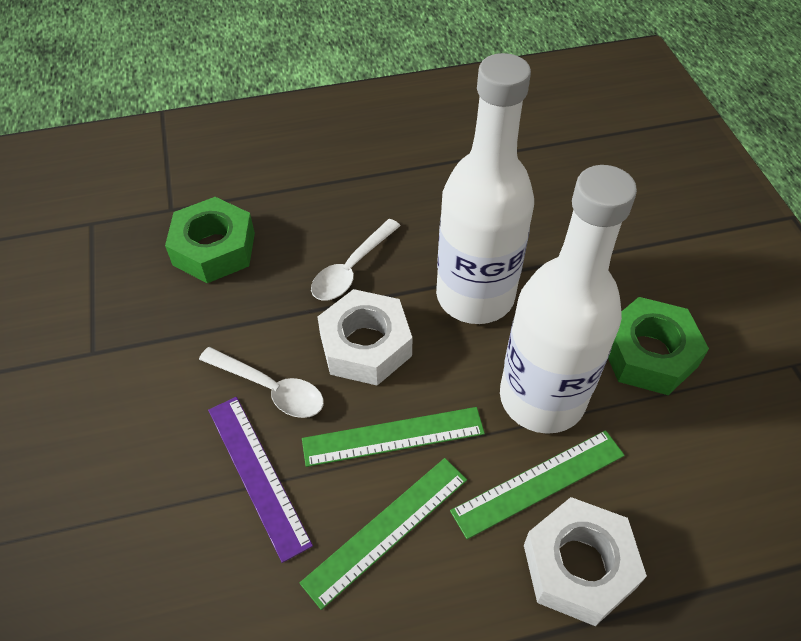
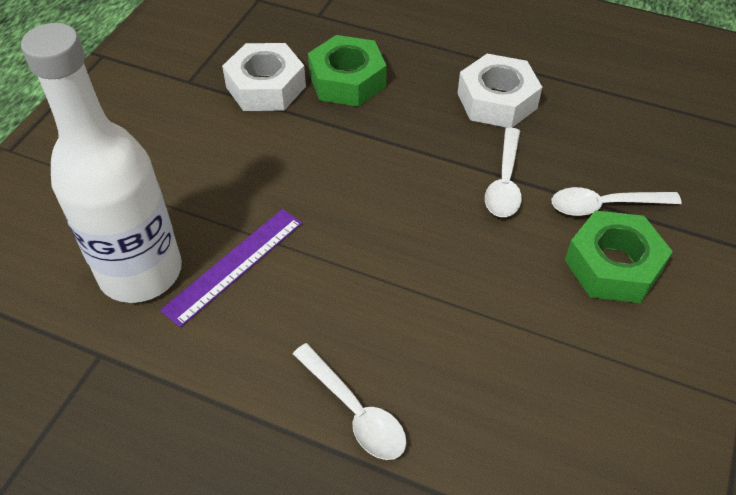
green ruler: 3 -> 0
white bottle: 2 -> 1
white spoon: 2 -> 3

